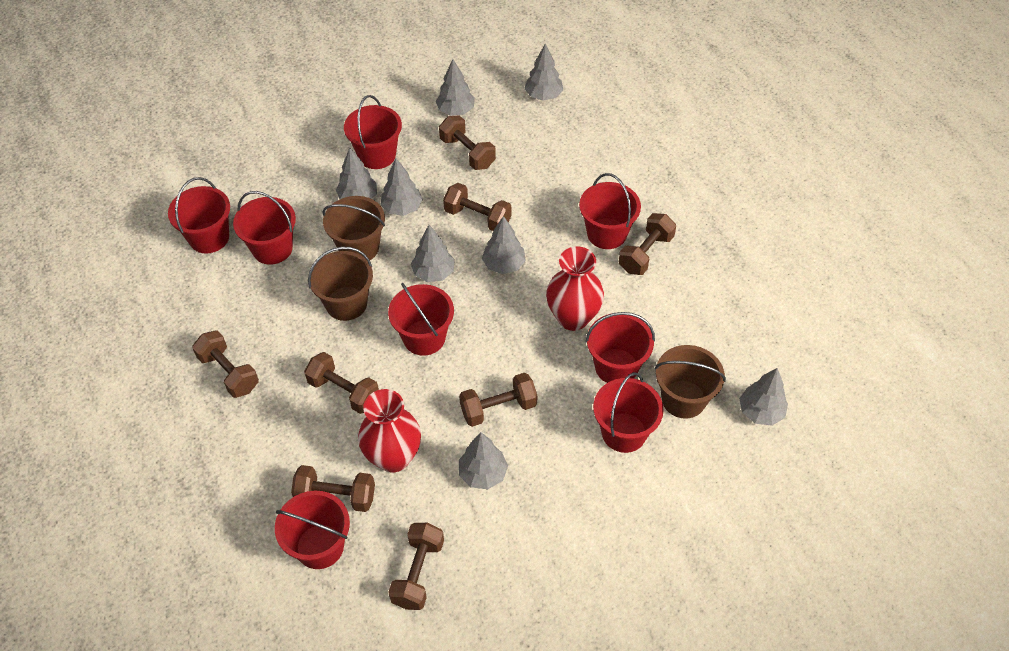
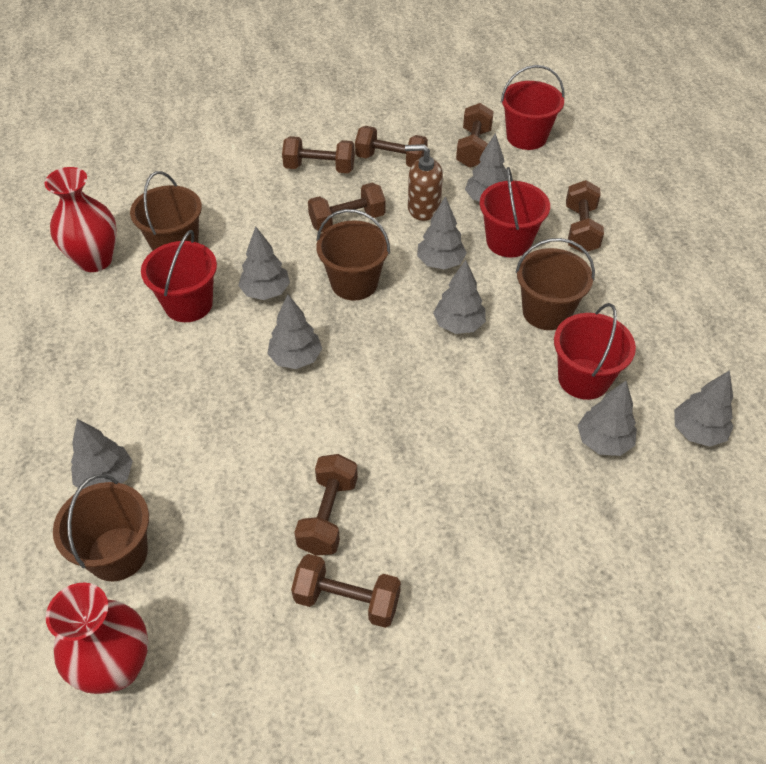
brown bucket: 3 -> 4
brown dumbbell: 8 -> 7
brown soap dispenser: 0 -> 1
red bucket: 8 -> 4

